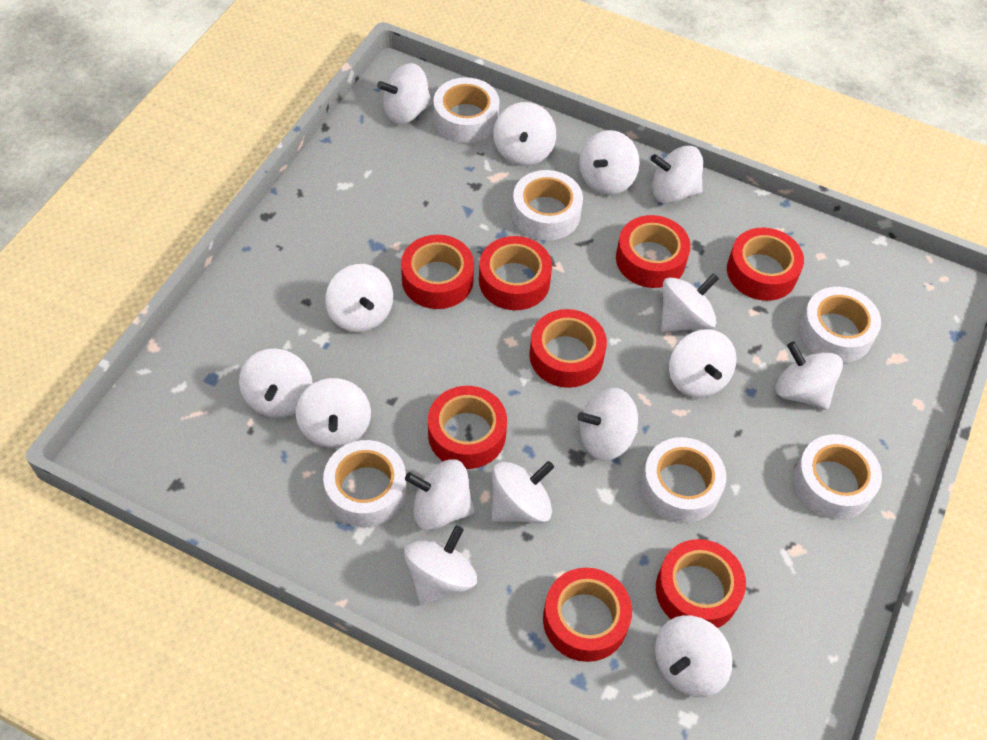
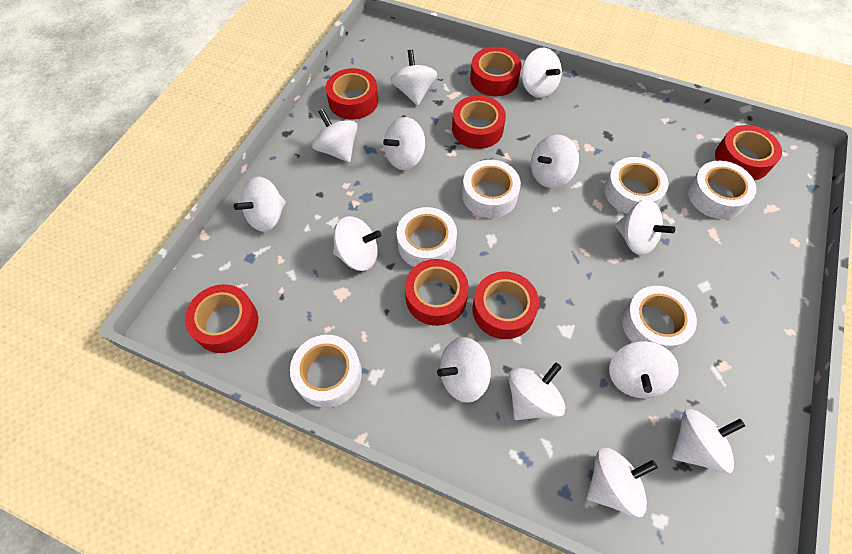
red tape: 8 -> 7
white spinning top: 15 -> 13

